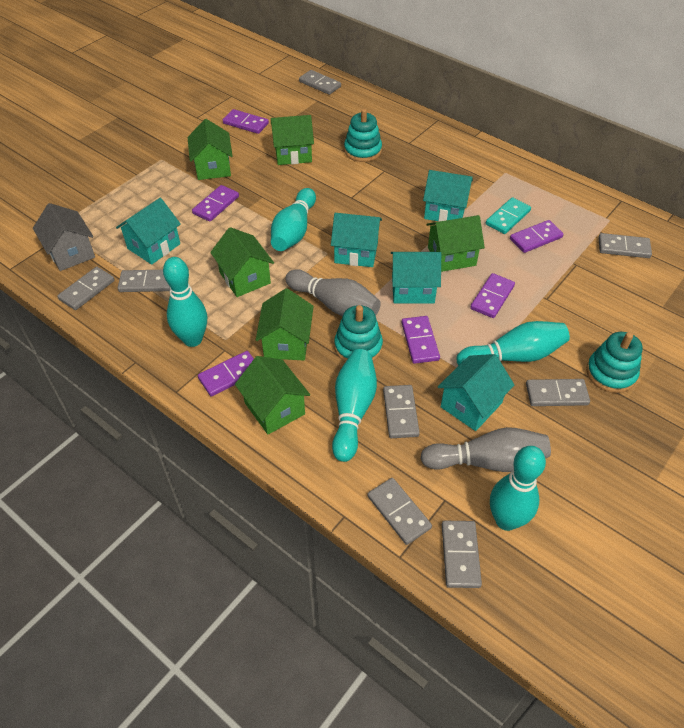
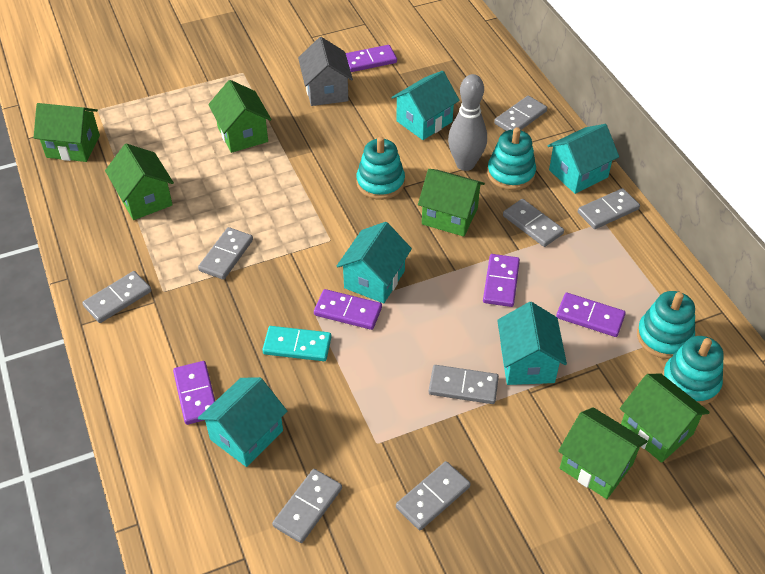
grey bowling pin: 2 -> 1
purple domino: 6 -> 5
turquoise bowling pin: 5 -> 0
turquoise stacking toy: 3 -> 4

